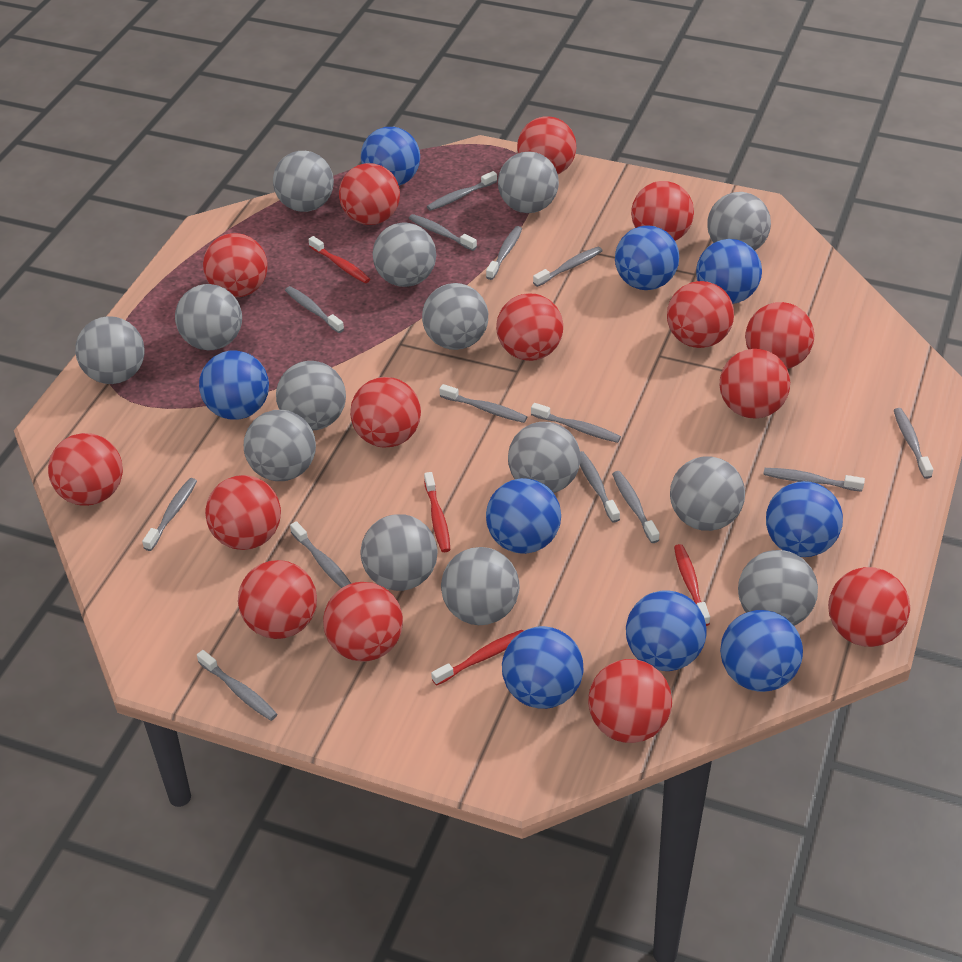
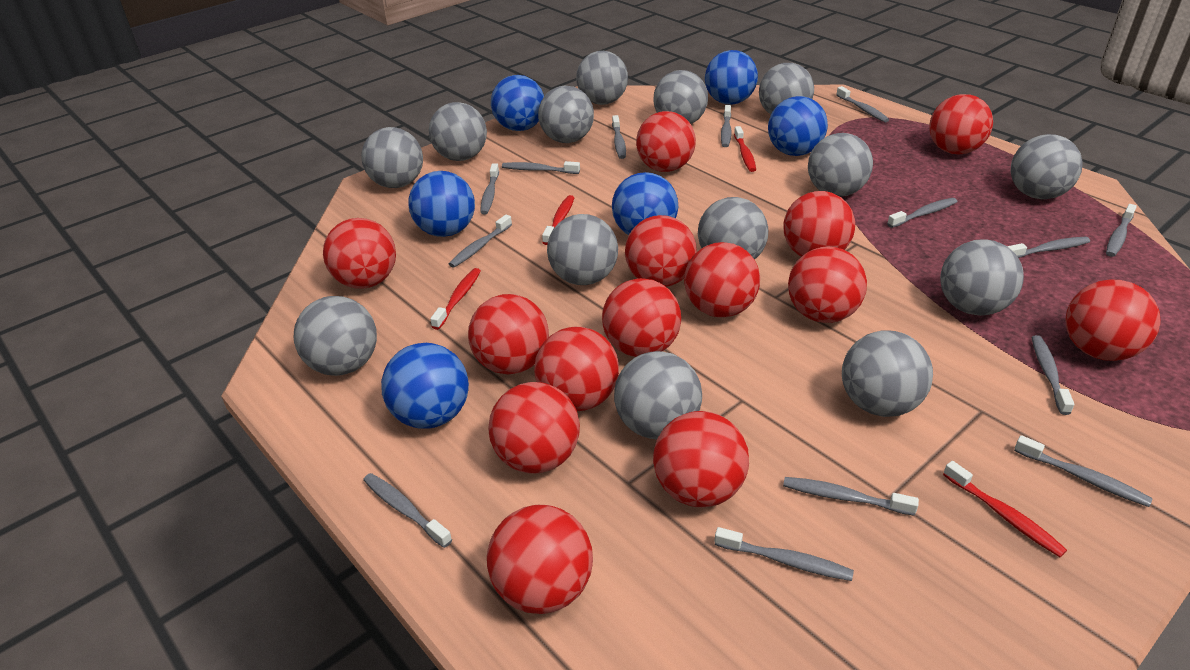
blue ball: 9 -> 6
red ball: 15 -> 14

